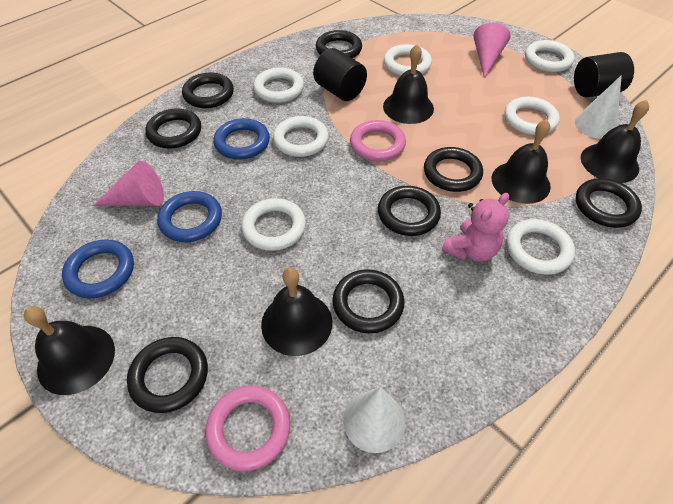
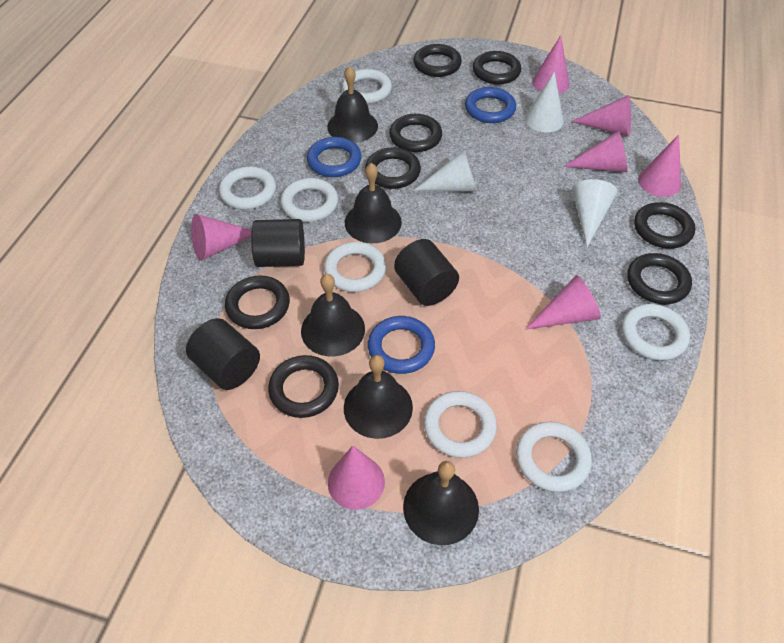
black cylinder: 2 -> 3
pink cone: 2 -> 7
pink ring: 2 -> 0
pink teddy bear: 1 -> 0
white cone: 2 -> 3

